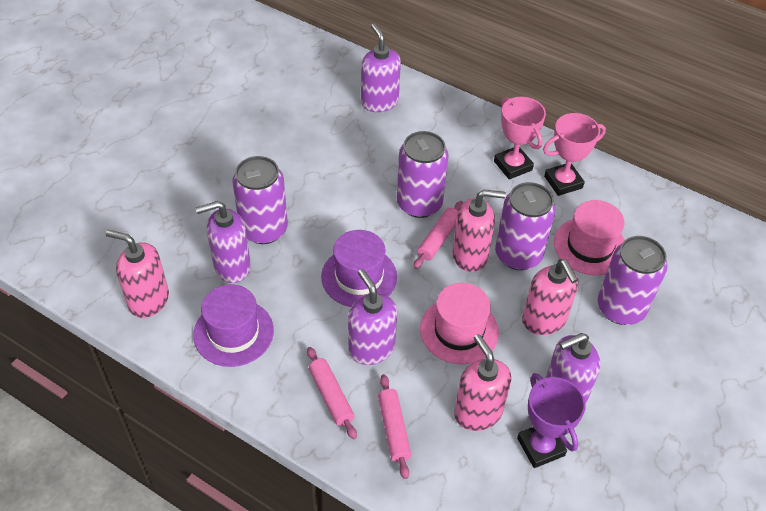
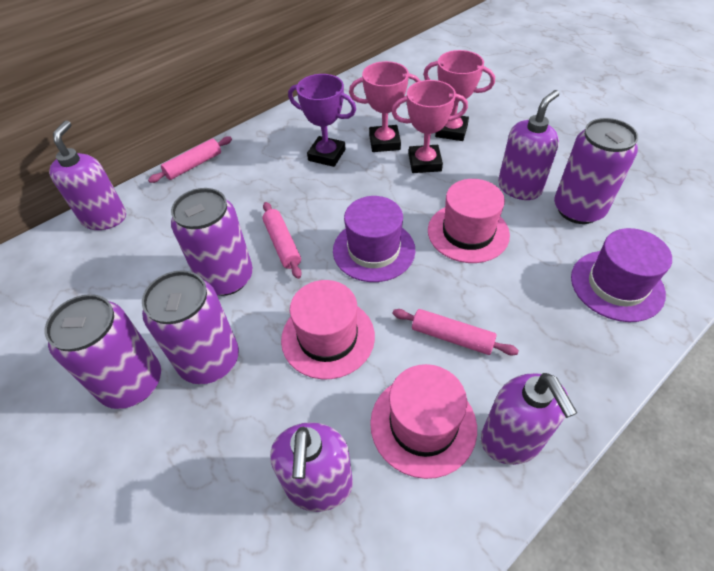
pink hat: 2 -> 3
pink soap dispenser: 4 -> 0
pink trophy: 2 -> 3

